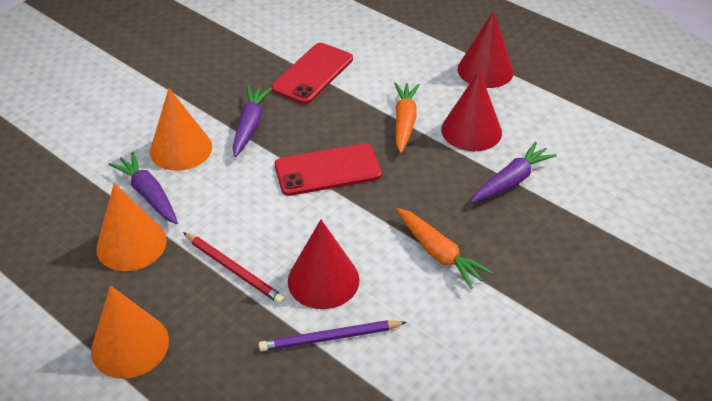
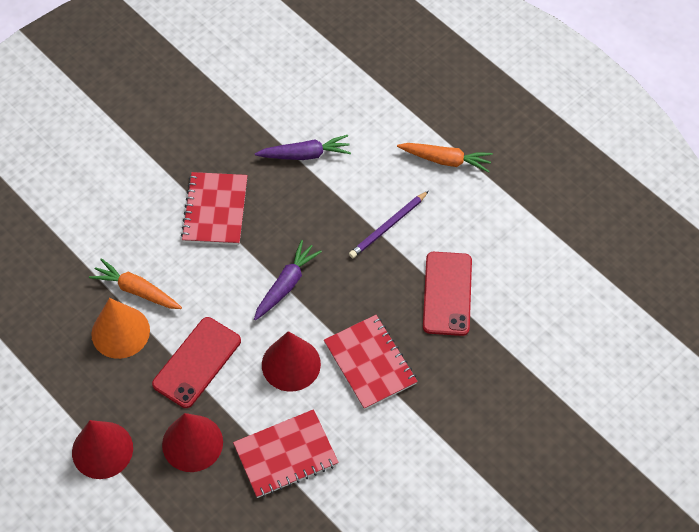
orange cone: 3 -> 1
purple carrot: 3 -> 2
red notebook: 0 -> 3
red pencil: 1 -> 0

